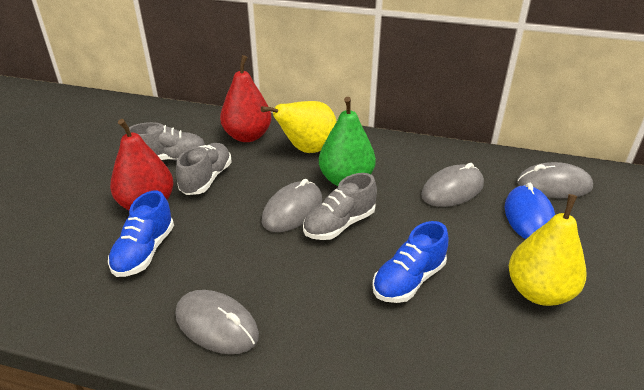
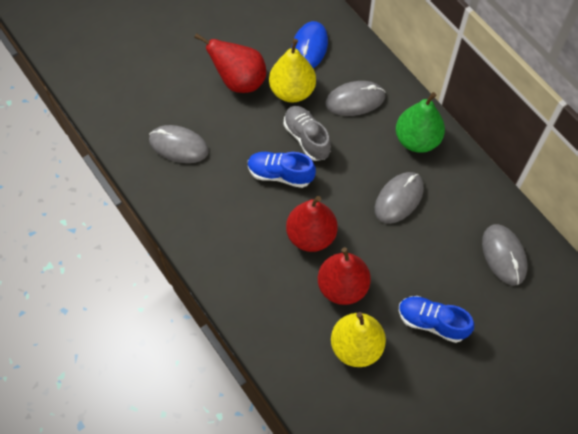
grey shoe: 3 -> 1
red pear: 2 -> 3

